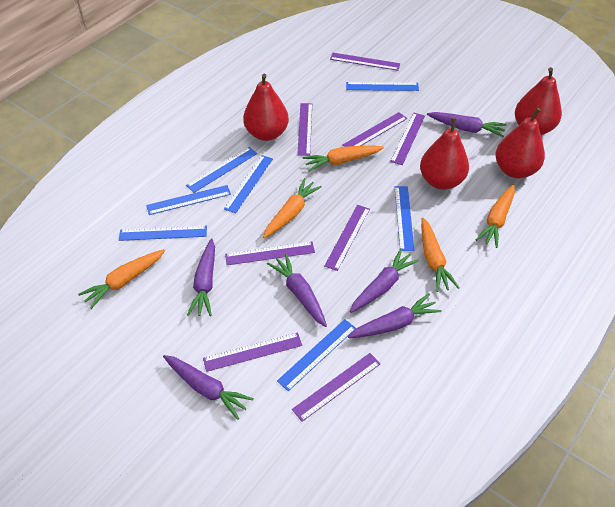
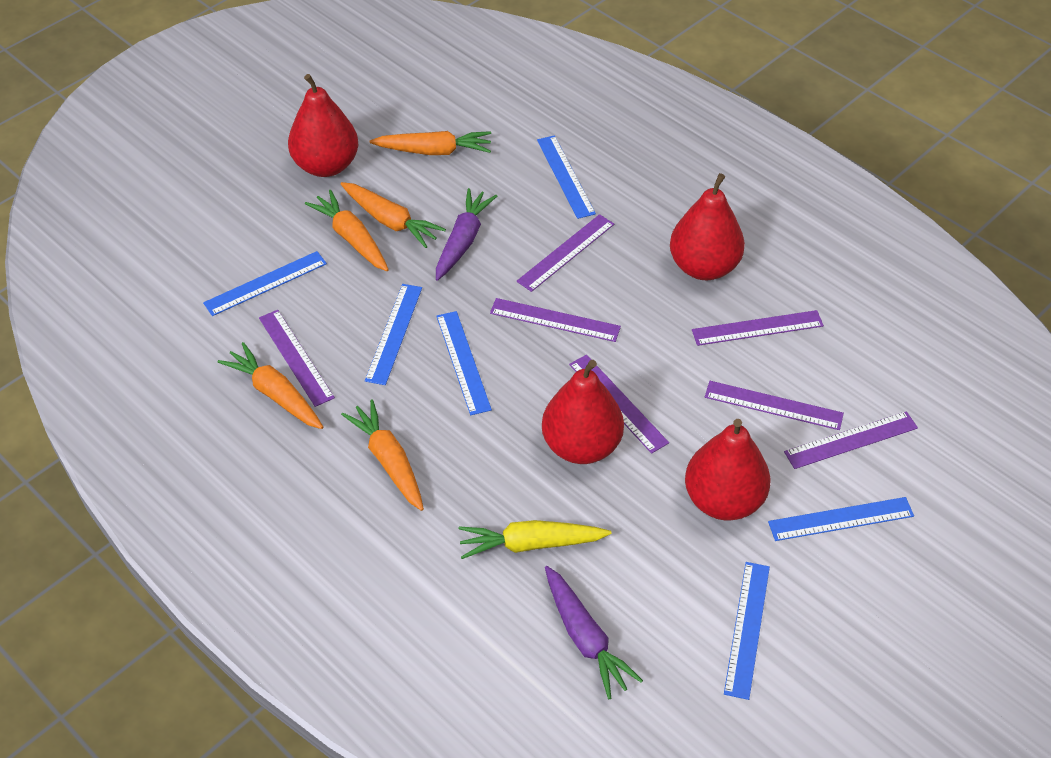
blue ruler: 7 -> 6
purple carrot: 6 -> 2
purple ruler: 8 -> 7
yellow carrot: 0 -> 1

